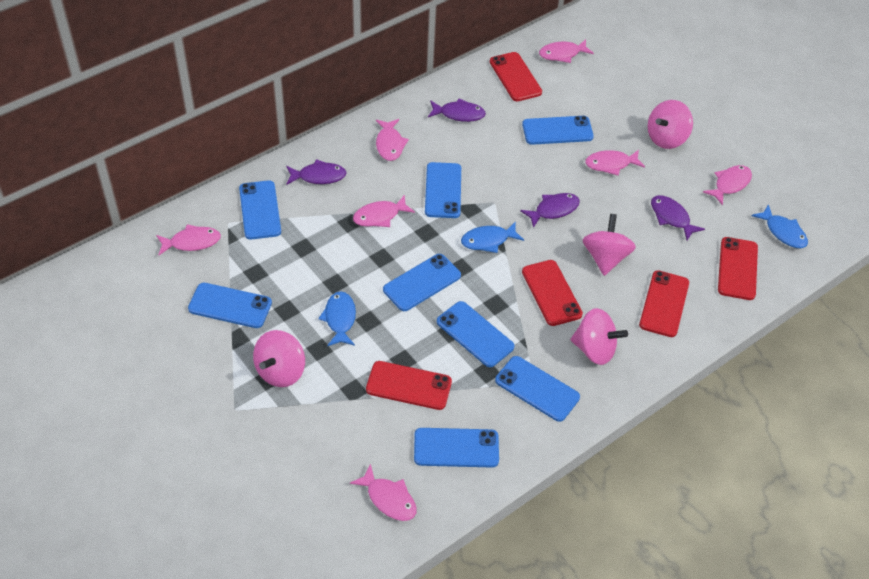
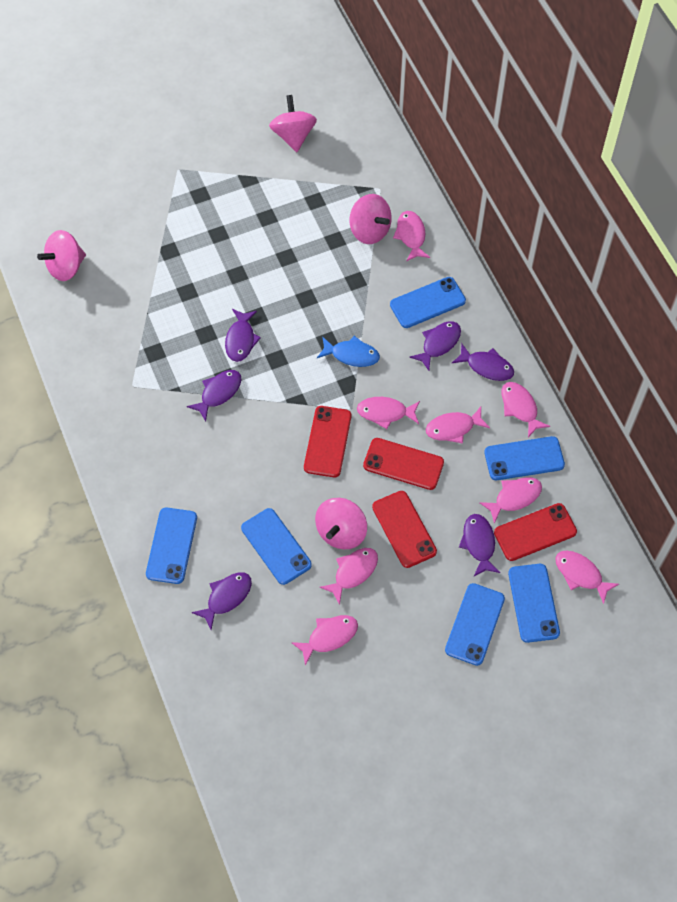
blue fish: 3 -> 1
blue phone: 8 -> 6
pink fish: 7 -> 8
purple fish: 4 -> 6
red phone: 5 -> 4

